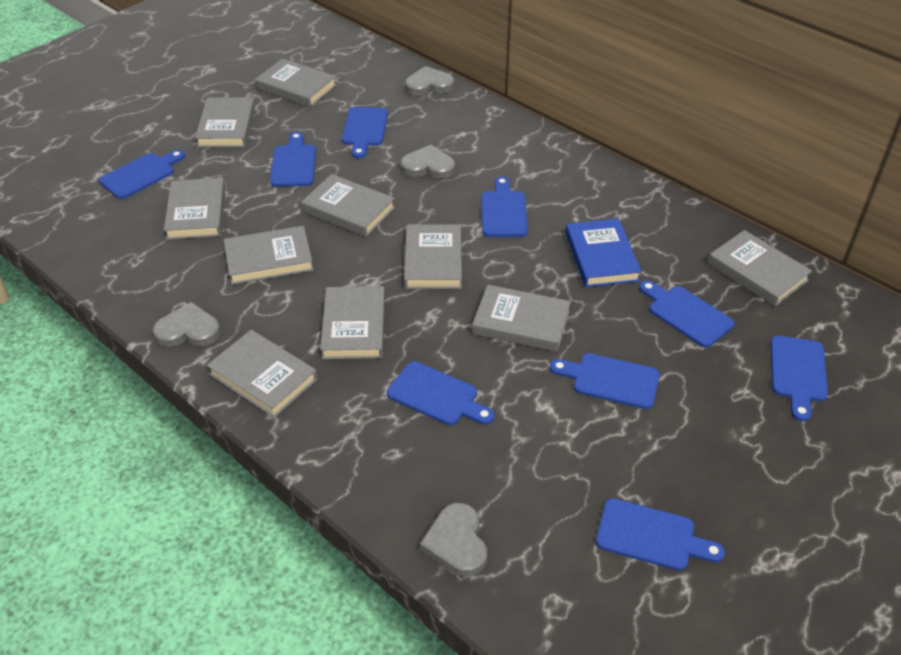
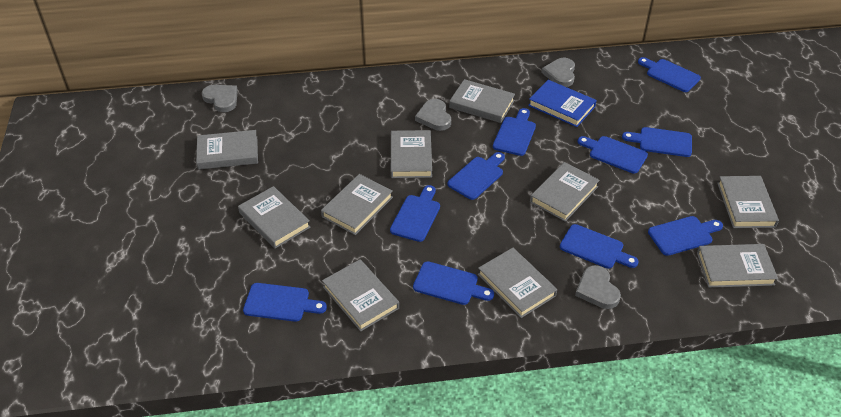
blue cutting board: 9 -> 10

